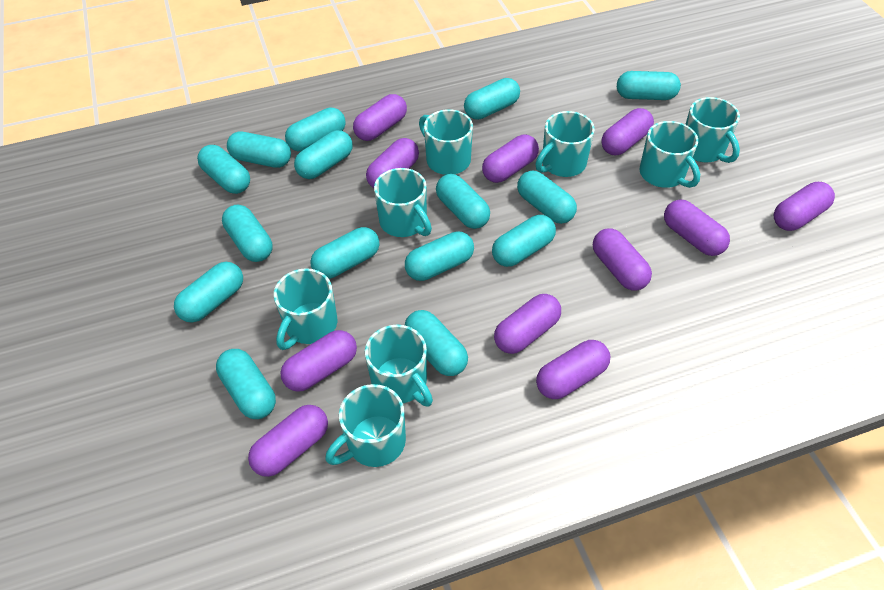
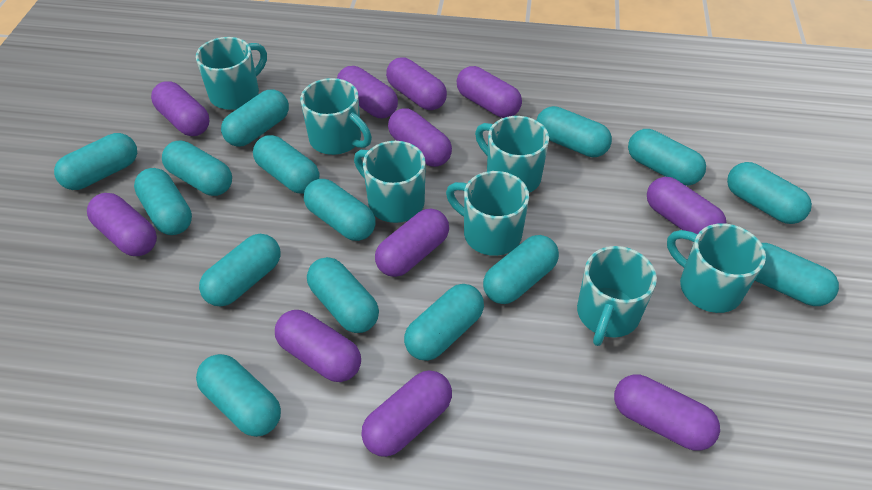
turquoise mug: 8 -> 7

